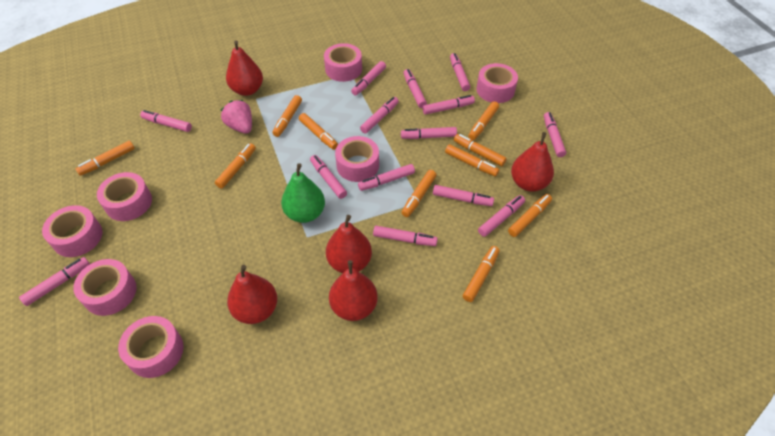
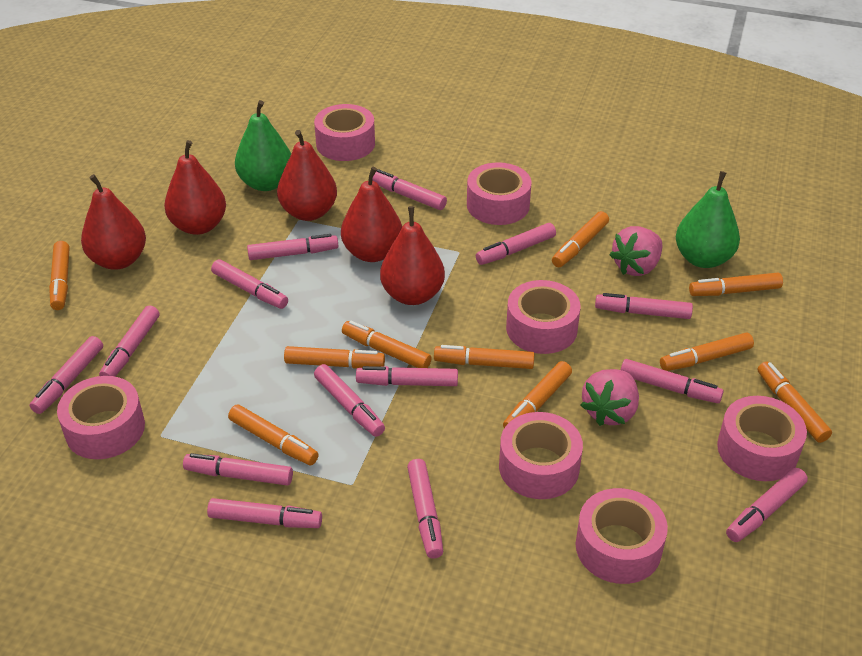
green pear: 1 -> 2
pink strawberry: 1 -> 2

